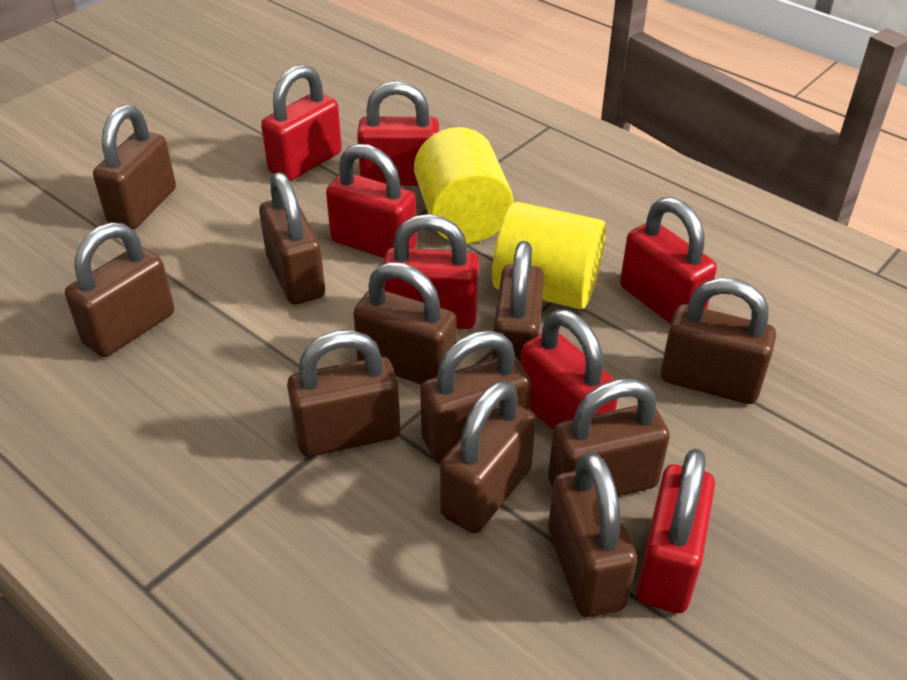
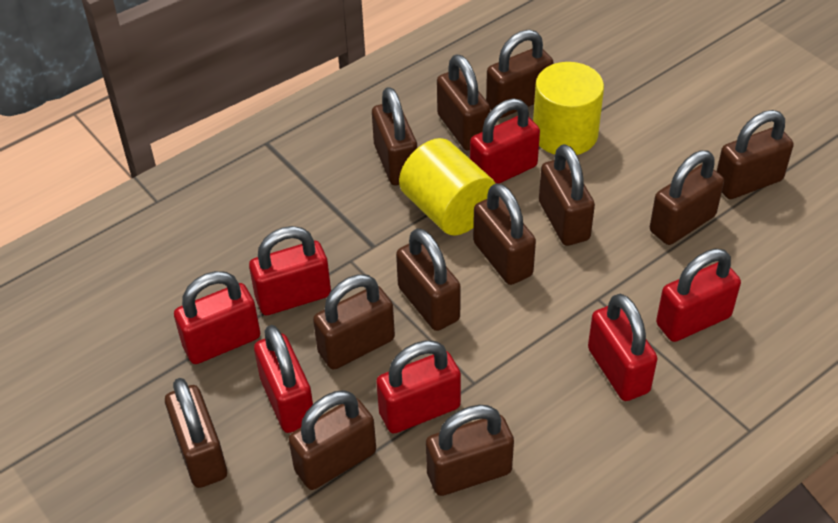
brown padlock: 11 -> 12

